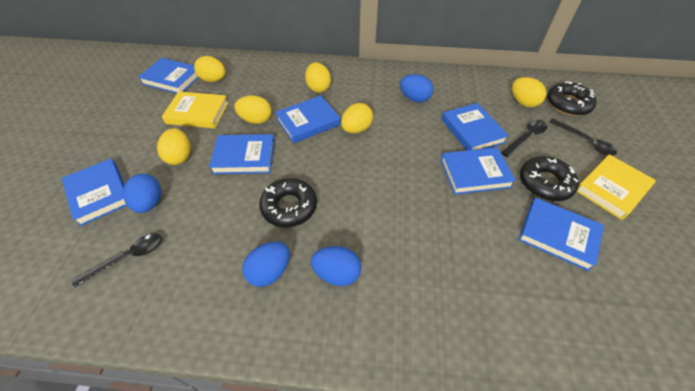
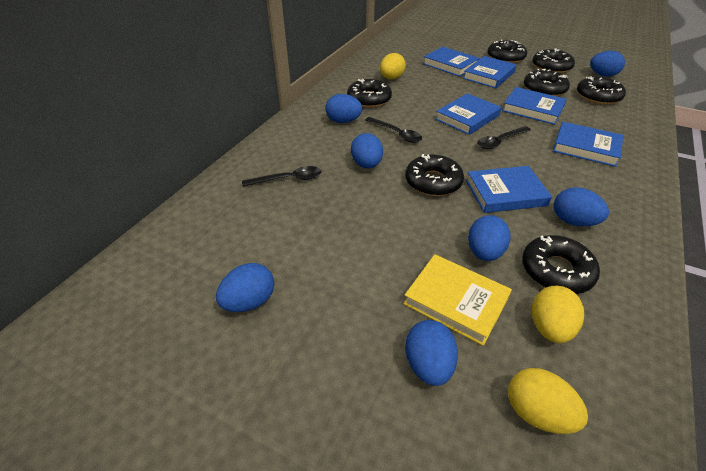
black donut: 3 -> 7
blue book: 7 -> 6
blue egg: 4 -> 7
yellow book: 2 -> 1
yellow egg: 6 -> 3

